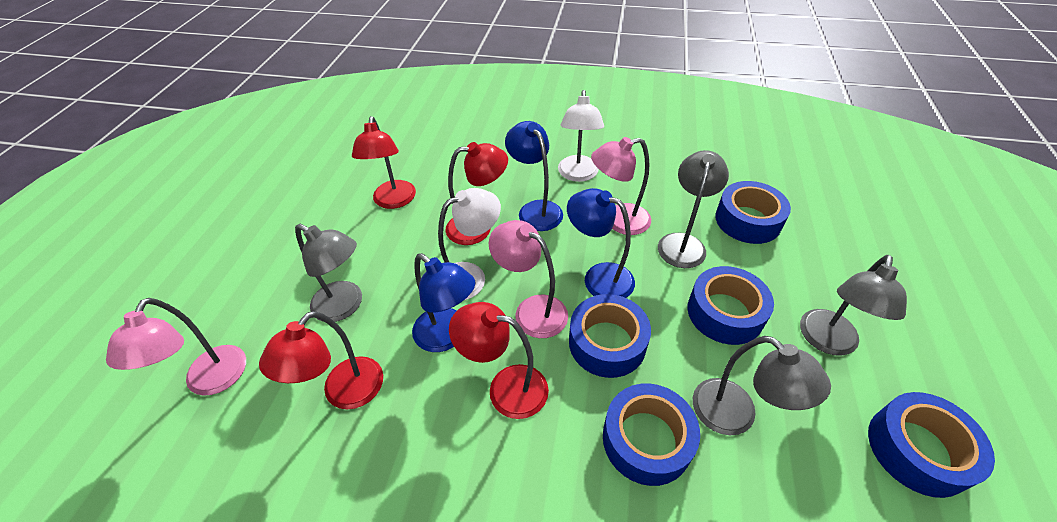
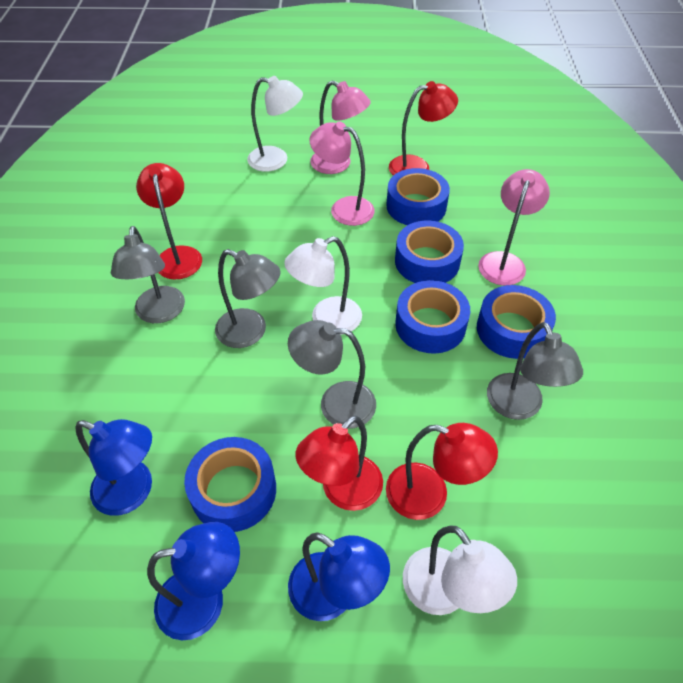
white lamp: 2 -> 3

